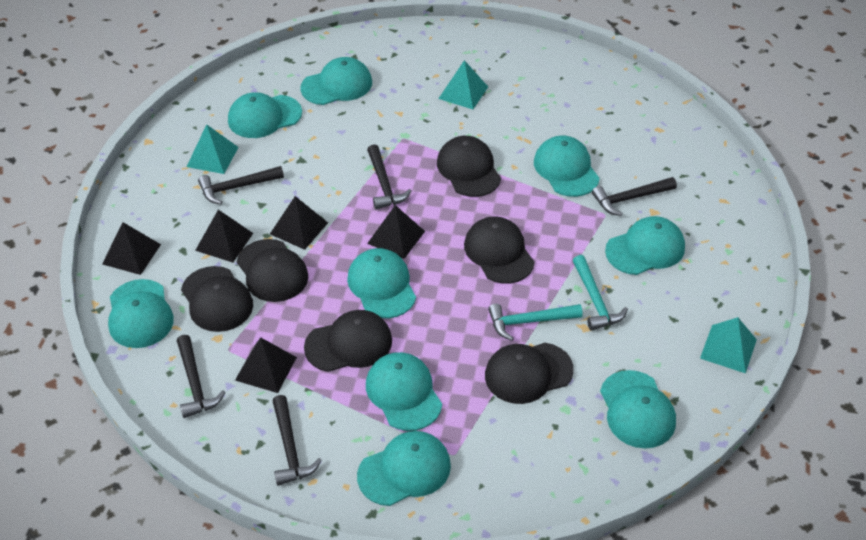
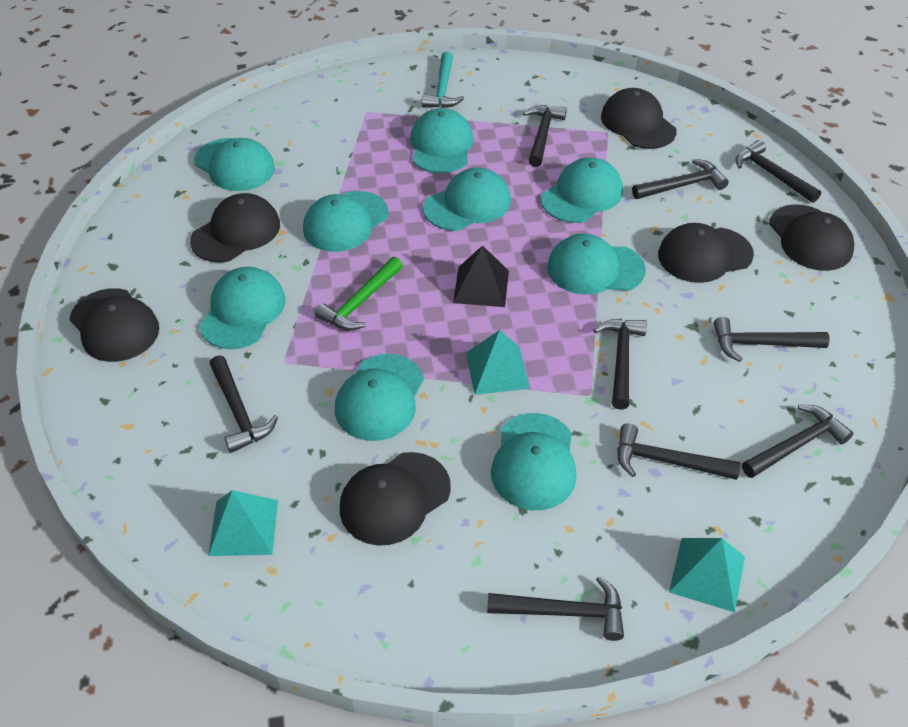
black hammer: 5 -> 9
black pyramid: 5 -> 1
green hammer: 0 -> 1
turquoise hammer: 2 -> 1

